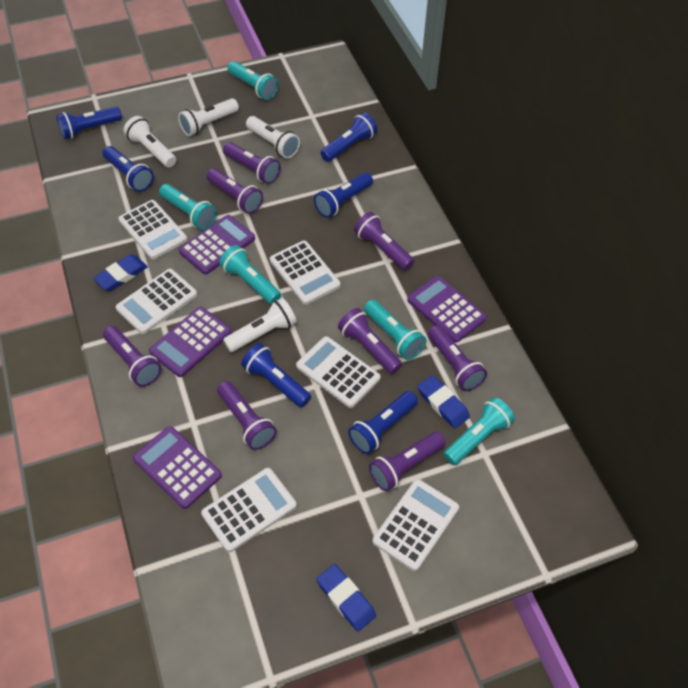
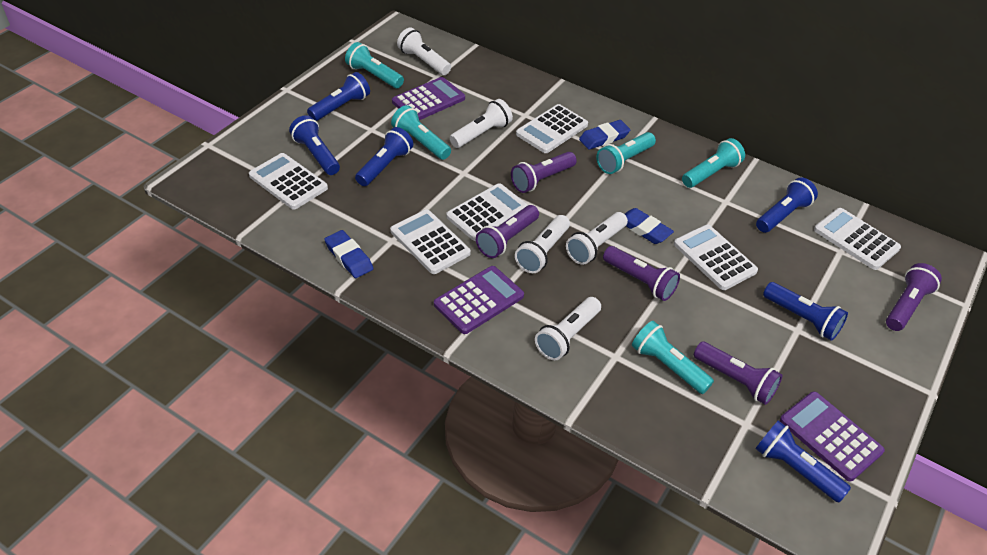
purple calculator: 4 -> 3
purple flashlight: 8 -> 5
white flashlight: 4 -> 5

